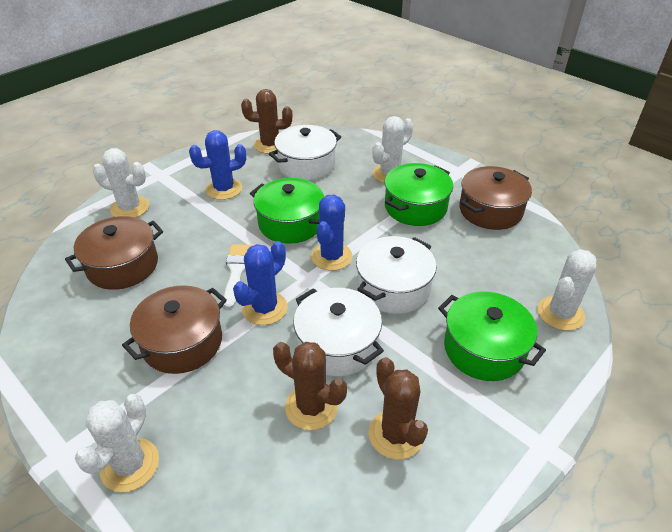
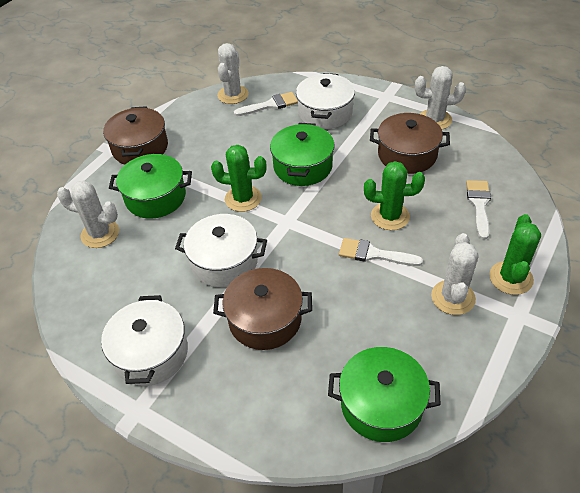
blue cactus: 3 -> 0
brown cactus: 3 -> 0
green cactus: 0 -> 3
white brush: 1 -> 3

